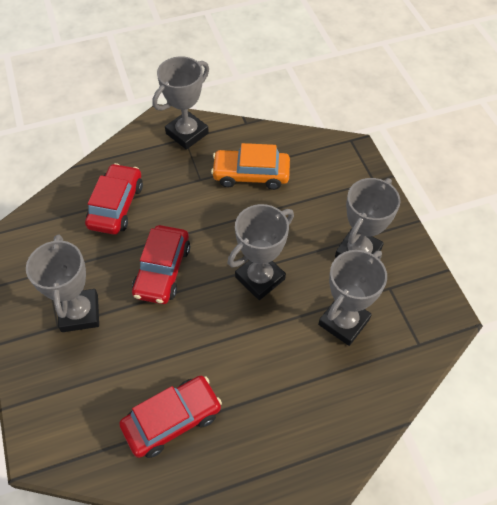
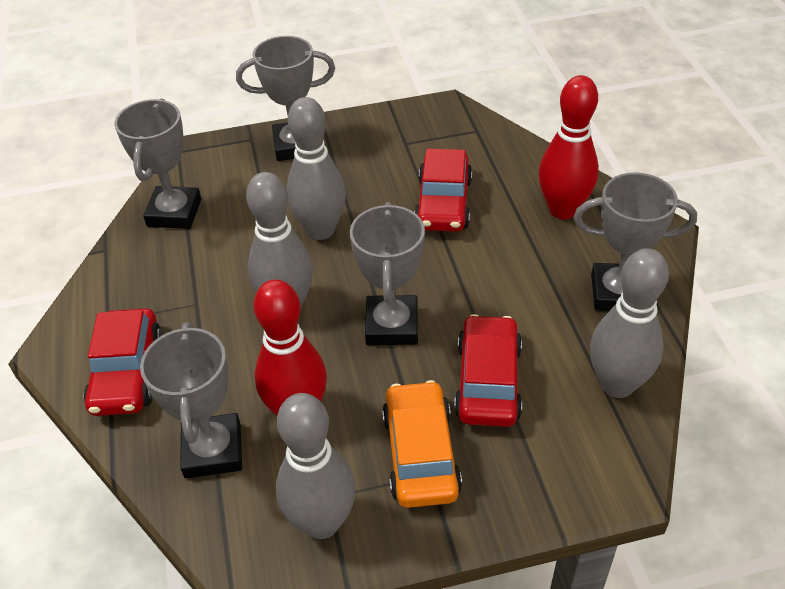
grey bowling pin: 0 -> 4
red bowling pin: 0 -> 2

